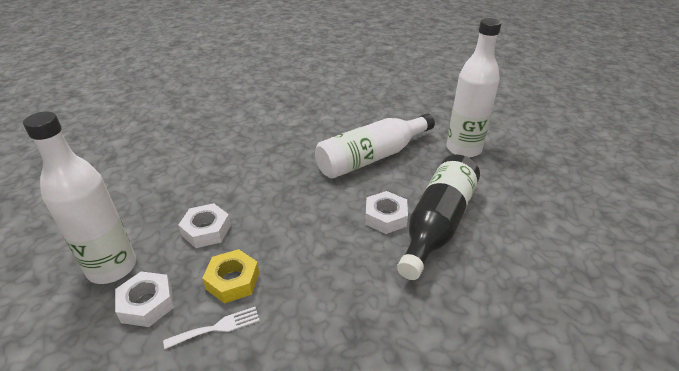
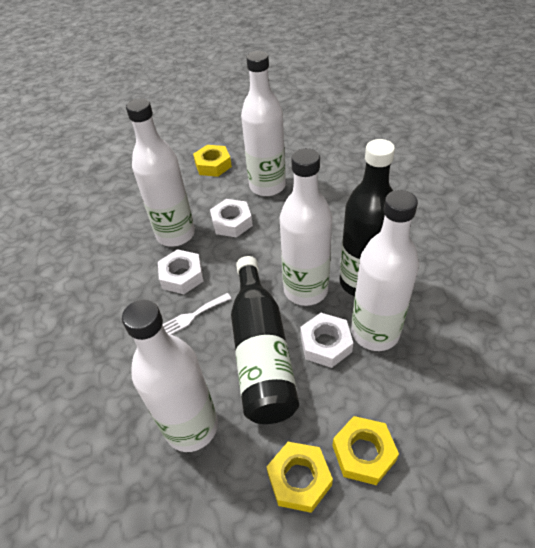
black bottle: 1 -> 2
white bottle: 3 -> 5
yellow nut: 1 -> 3

